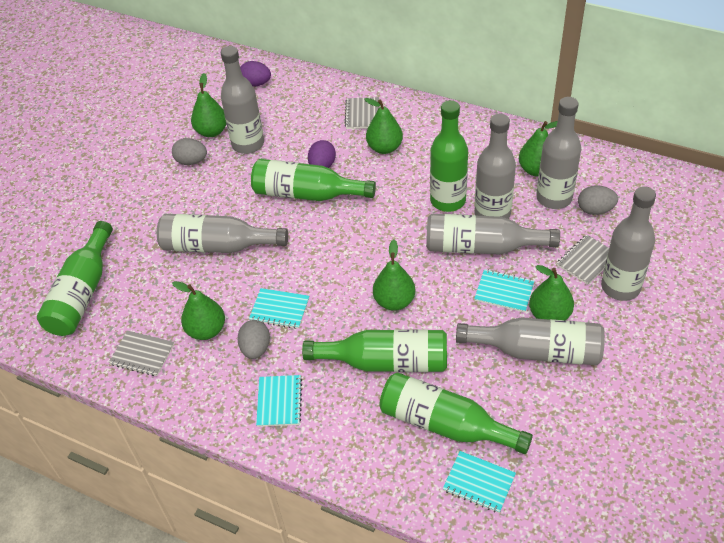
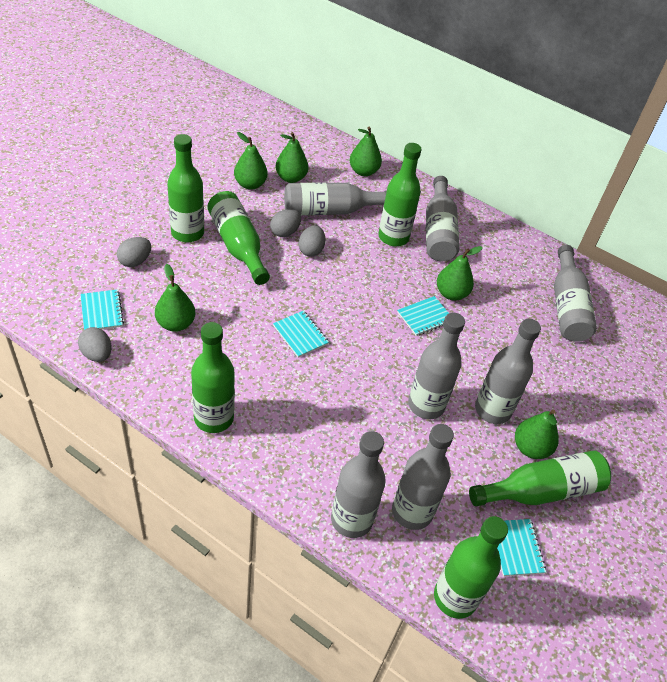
green bottle: 5 -> 6
grey egg: 3 -> 4
grey notebook: 3 -> 0
purple egg: 2 -> 0

